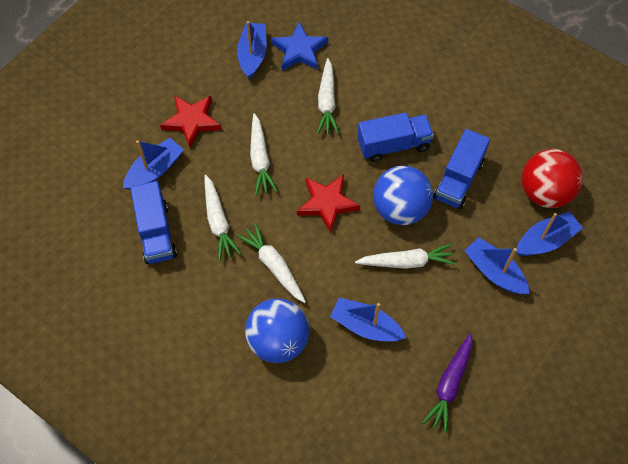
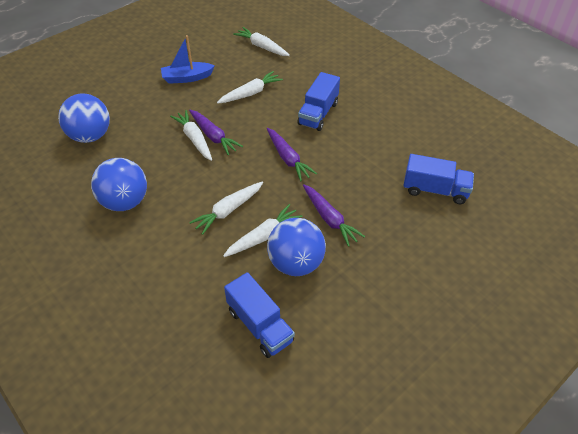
blue ball: 2 -> 3
blue boat: 5 -> 1
blue star: 1 -> 0
purple carrot: 1 -> 3
red ball: 1 -> 0
red star: 2 -> 0

